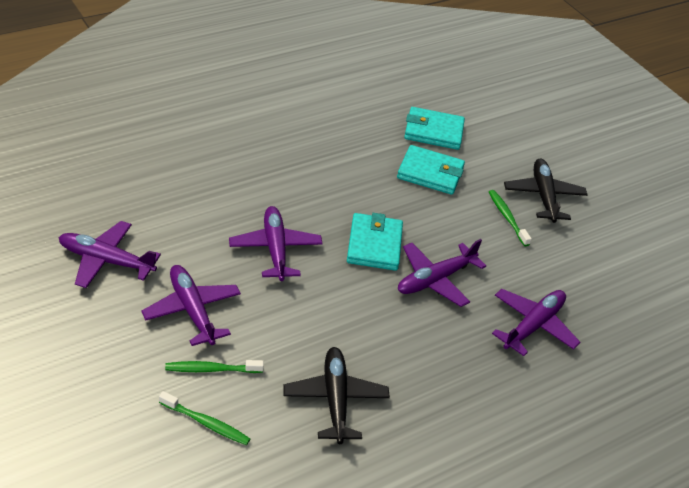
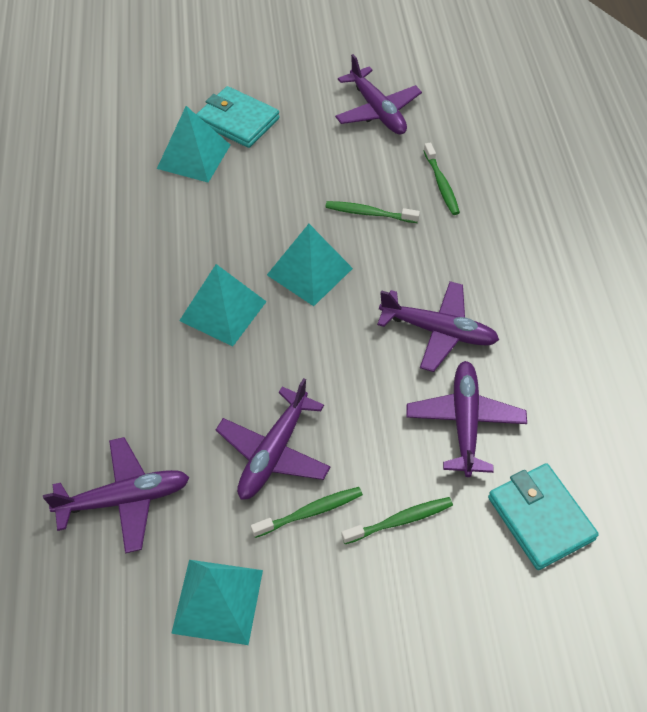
black plane: 2 -> 0
green toothbrush: 3 -> 4
turquoise pyramid: 0 -> 4
turquoise wallet: 3 -> 2

